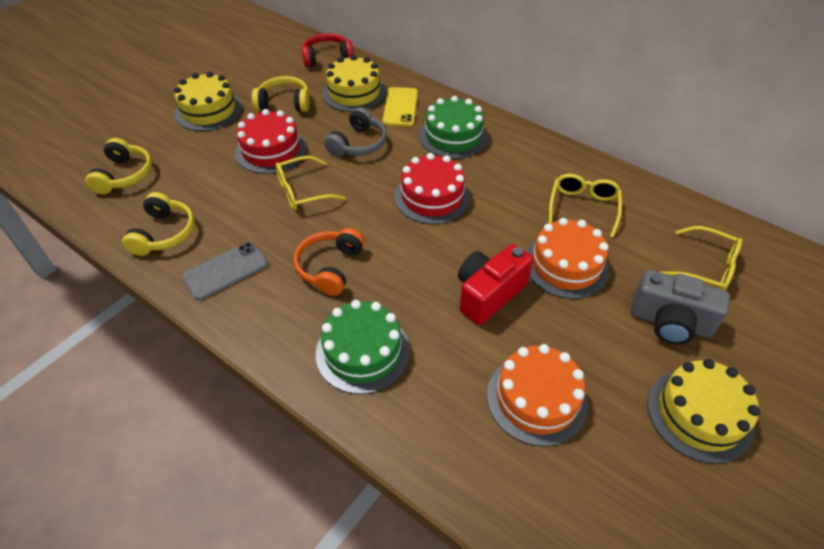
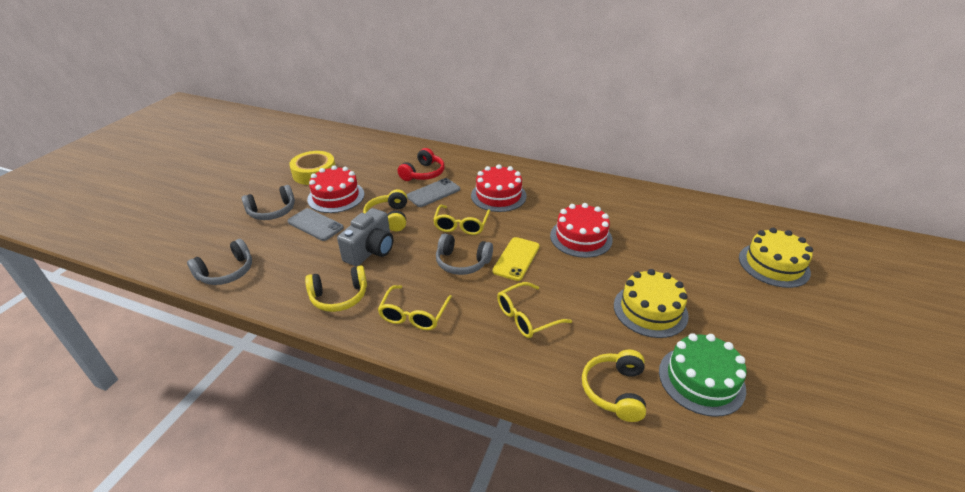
green cake: 2 -> 1
grey headphones: 1 -> 3
grey phone: 1 -> 2
orange cake: 2 -> 0
orange headphones: 1 -> 0
red cake: 2 -> 3
red camera: 1 -> 0
yellow cake: 3 -> 2
yellow tape: 0 -> 1

